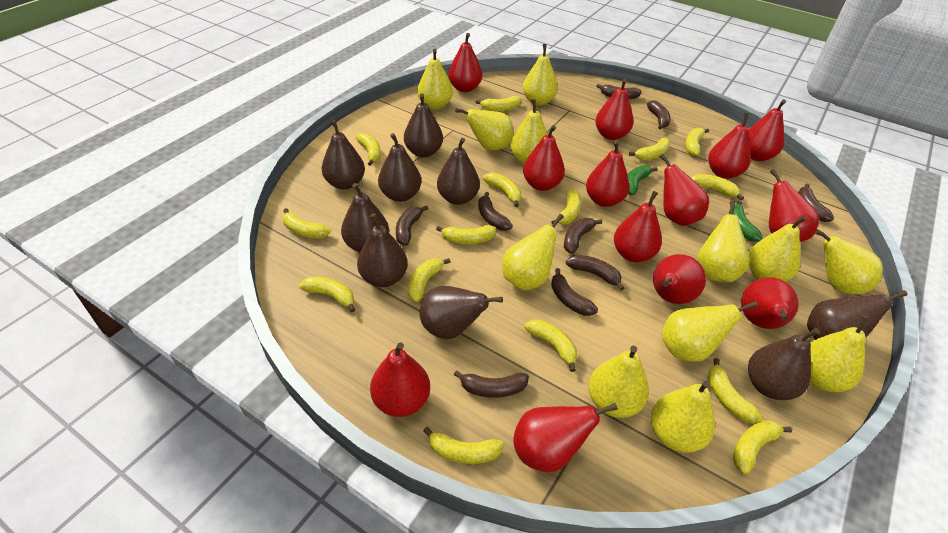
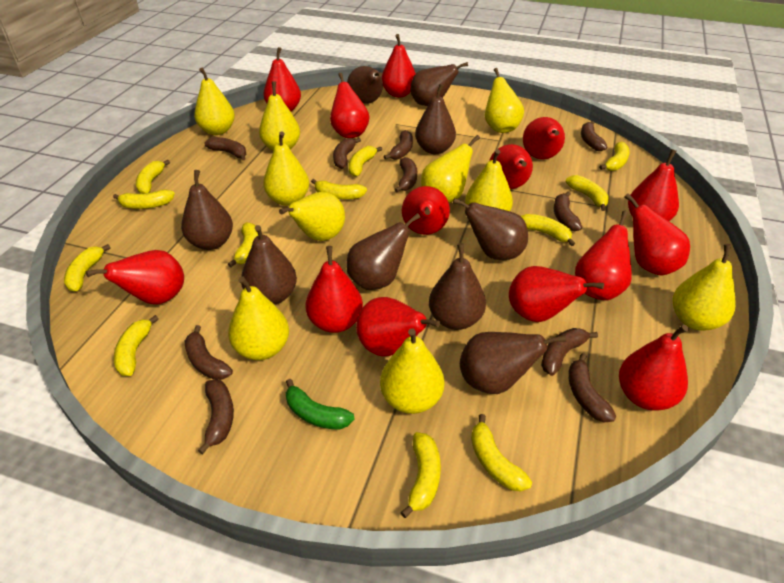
brown banana: 9 -> 10
green banana: 2 -> 1
red pear: 13 -> 14
yellow banana: 15 -> 12
yellow pear: 12 -> 10

